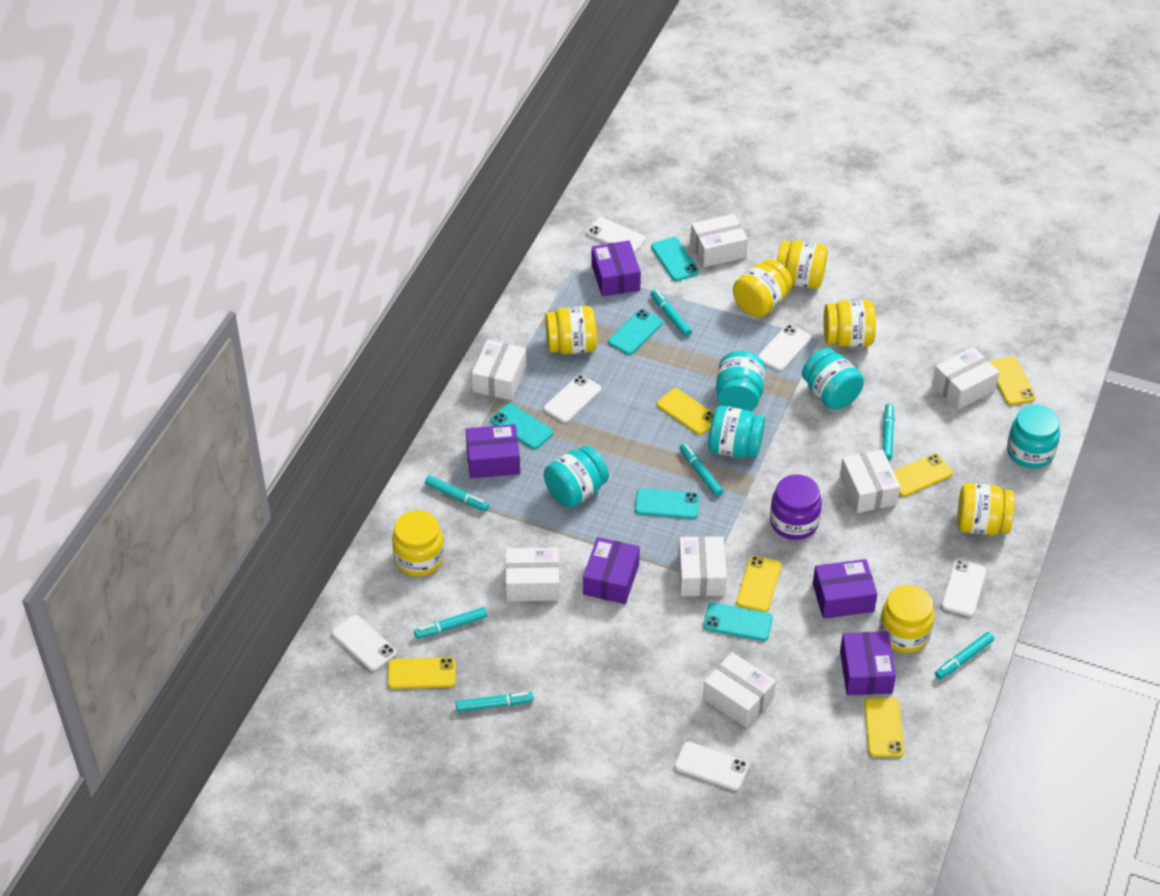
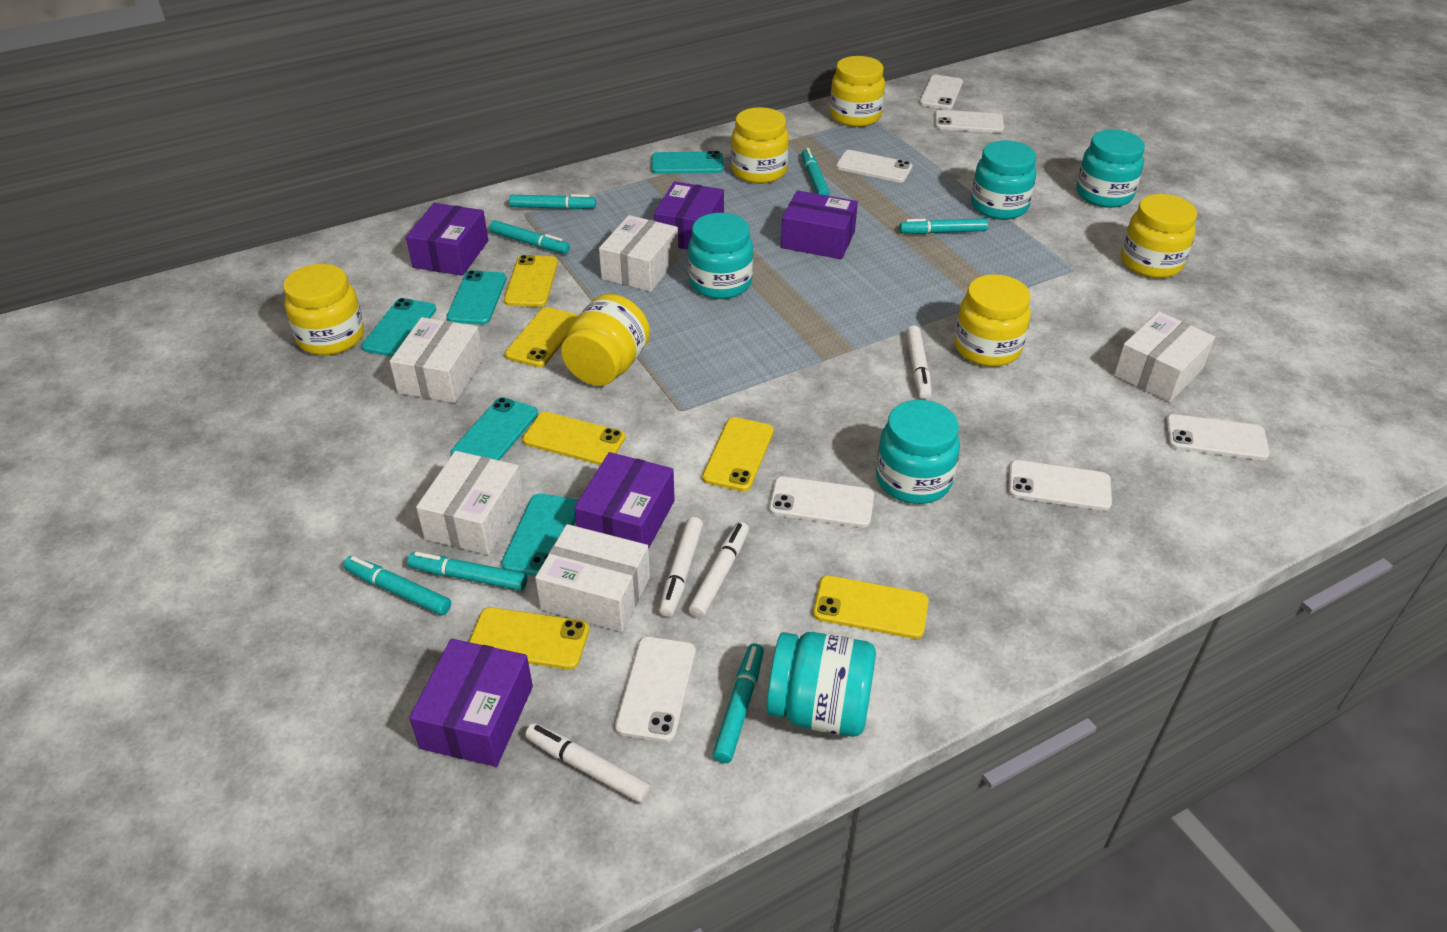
purple jar: 1 -> 0
white box: 7 -> 5
white marker: 0 -> 4
white phone: 6 -> 7
yellow jar: 7 -> 6

